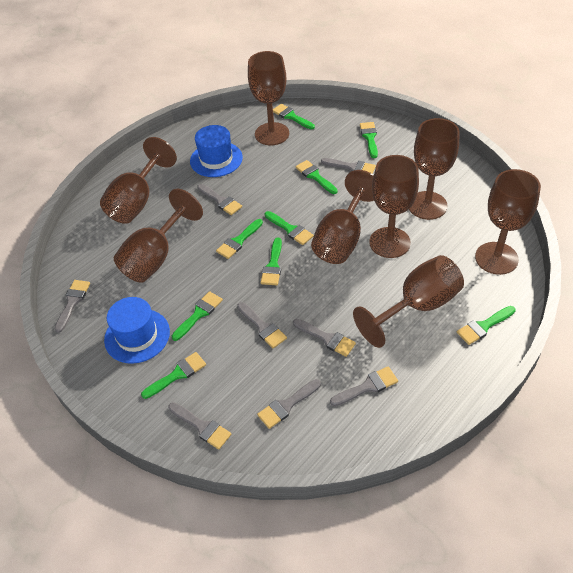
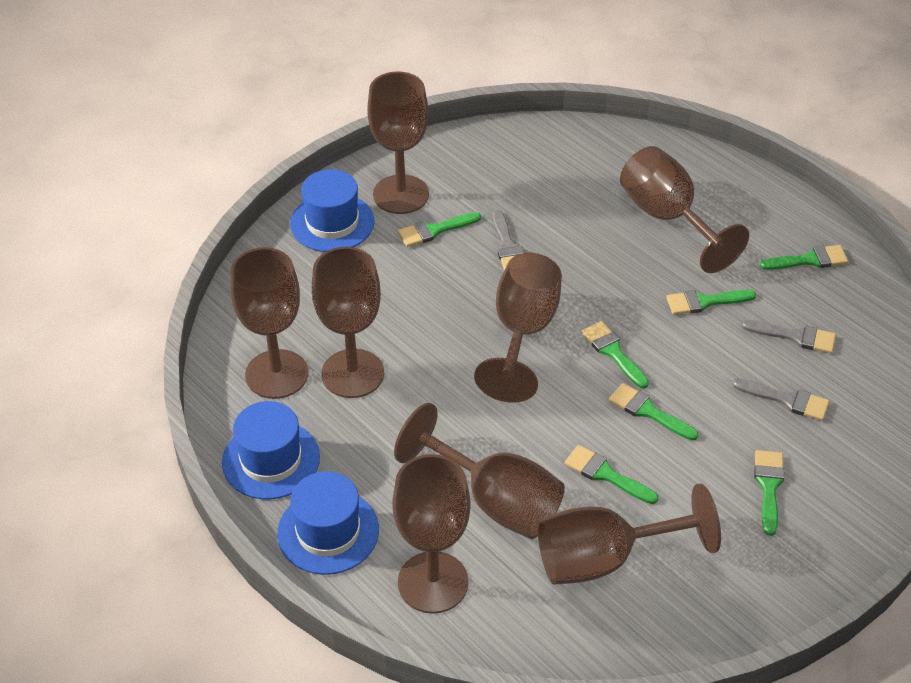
blue hat: 2 -> 3
green brush: 9 -> 7
grey brush: 8 -> 3

